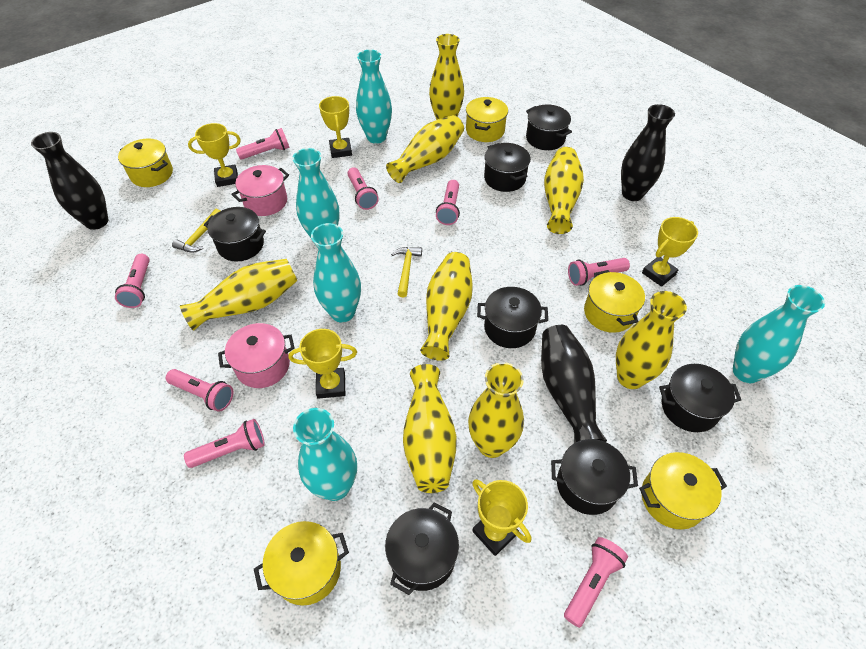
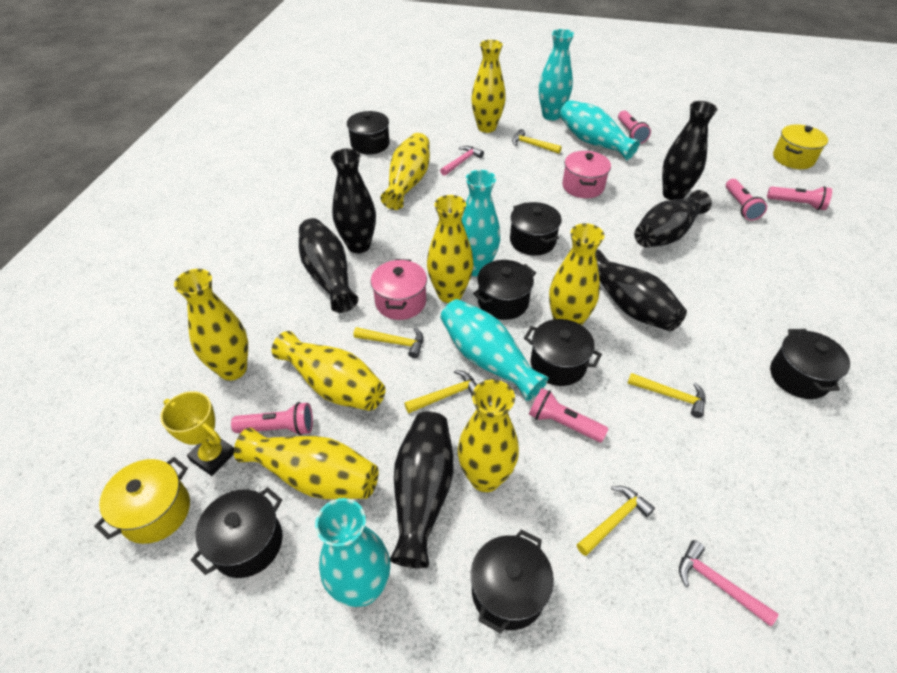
black vase: 3 -> 6
pink flashlight: 8 -> 5
pink hammer: 0 -> 2
yellow hammer: 2 -> 5
yellow pot: 5 -> 2
yellow trophy: 5 -> 1

